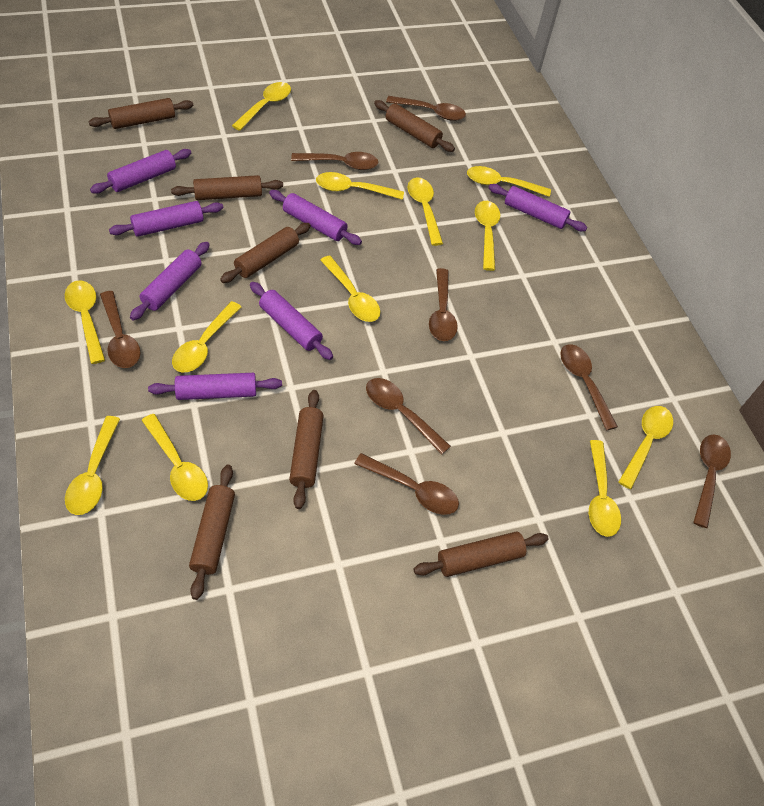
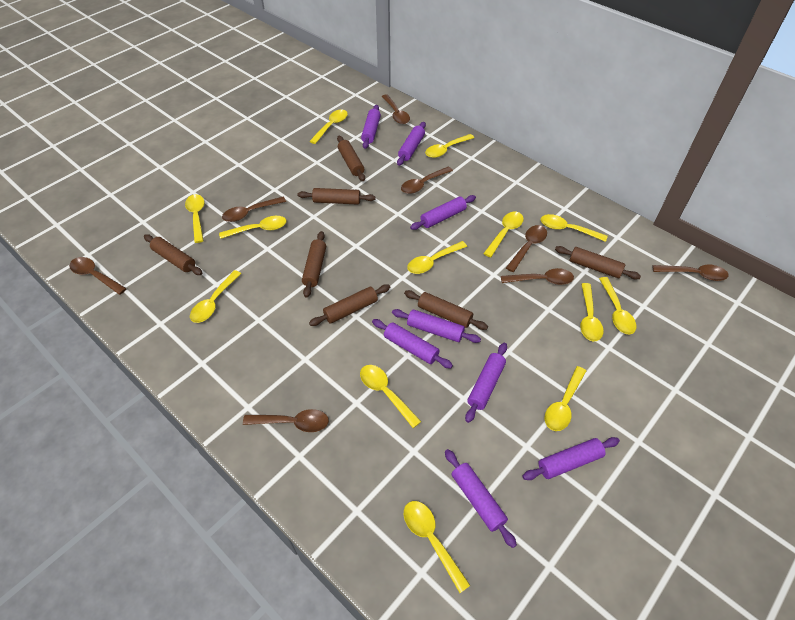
purple rolling pin: 7 -> 8
yellow spoon: 12 -> 13

